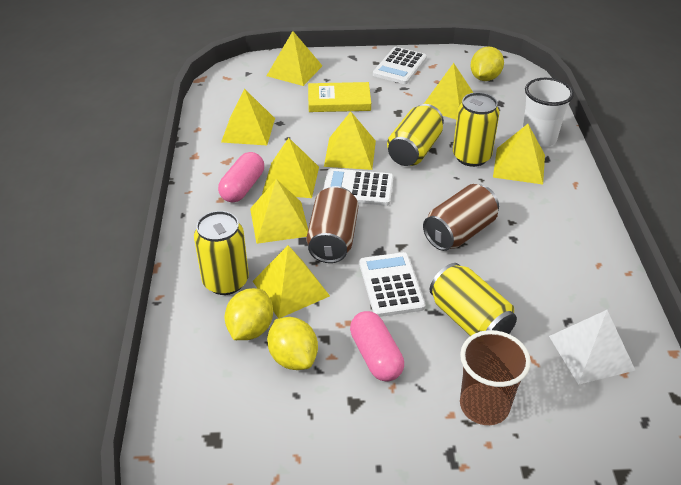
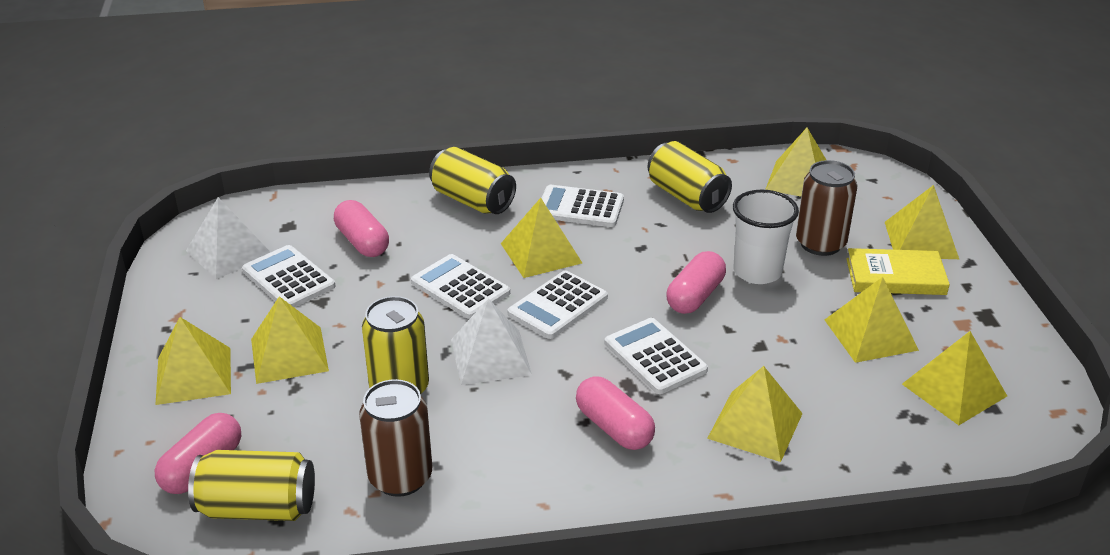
brown cup: 1 -> 0
pink capsule: 2 -> 4
white calculator: 3 -> 5
white pyramid: 1 -> 2
yellow lemon: 3 -> 0

